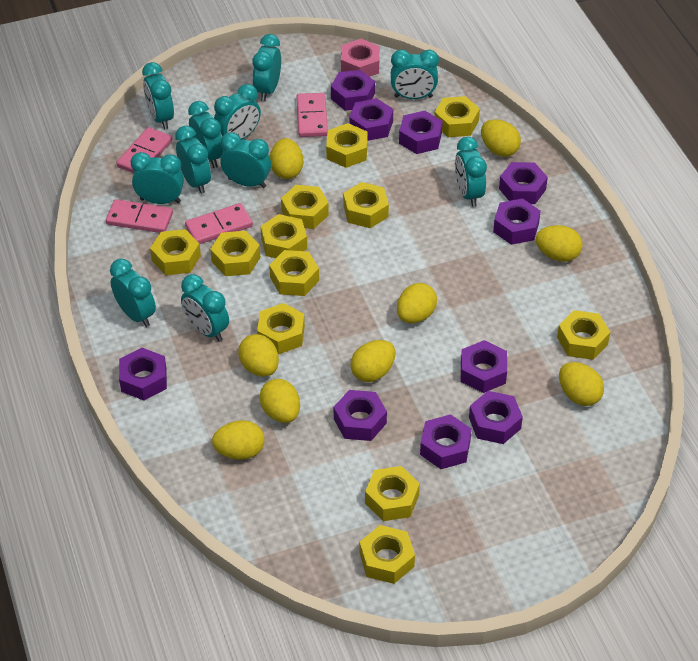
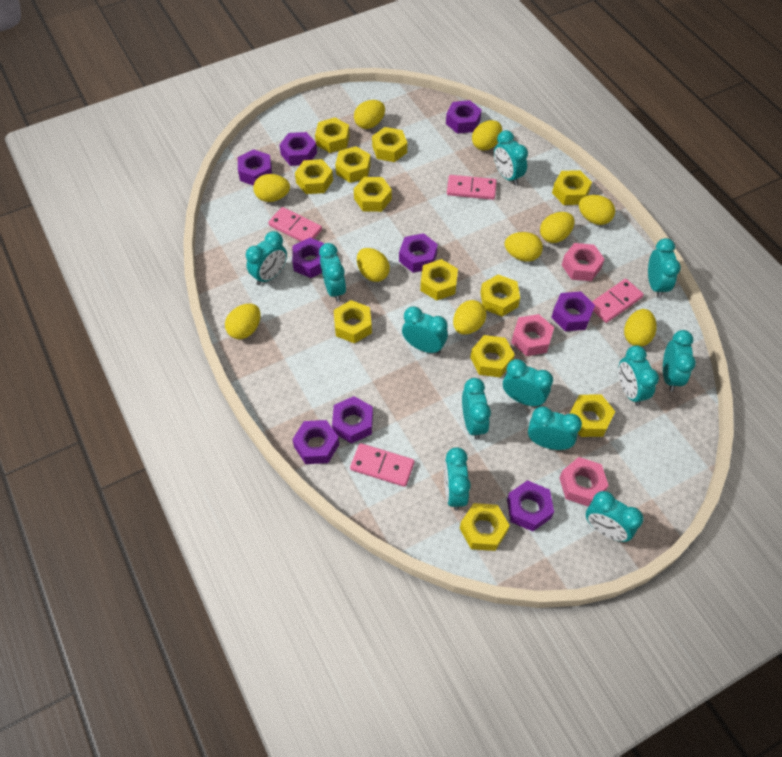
pink nut: 1 -> 3
purple nut: 10 -> 9
turquoise clock: 11 -> 12
yellow egg: 9 -> 10

